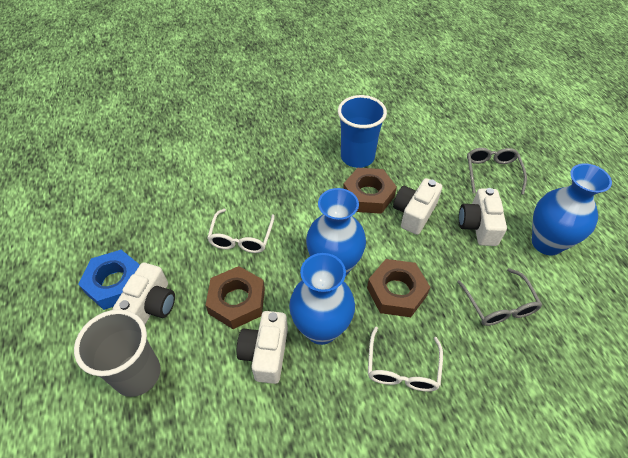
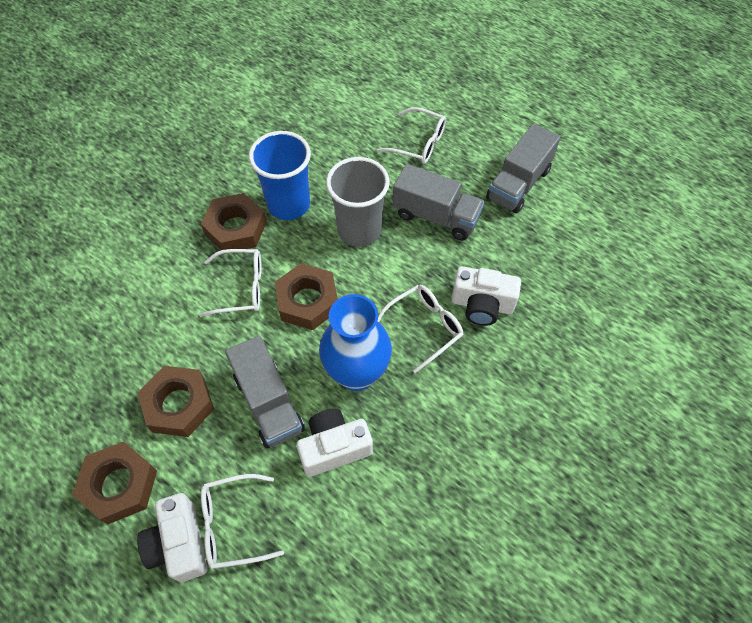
blue nut: 1 -> 0
blue vase: 3 -> 1
brown nut: 3 -> 4
grey glasses: 2 -> 0
grey truck: 0 -> 3
white camera: 4 -> 3
white glasses: 2 -> 4

